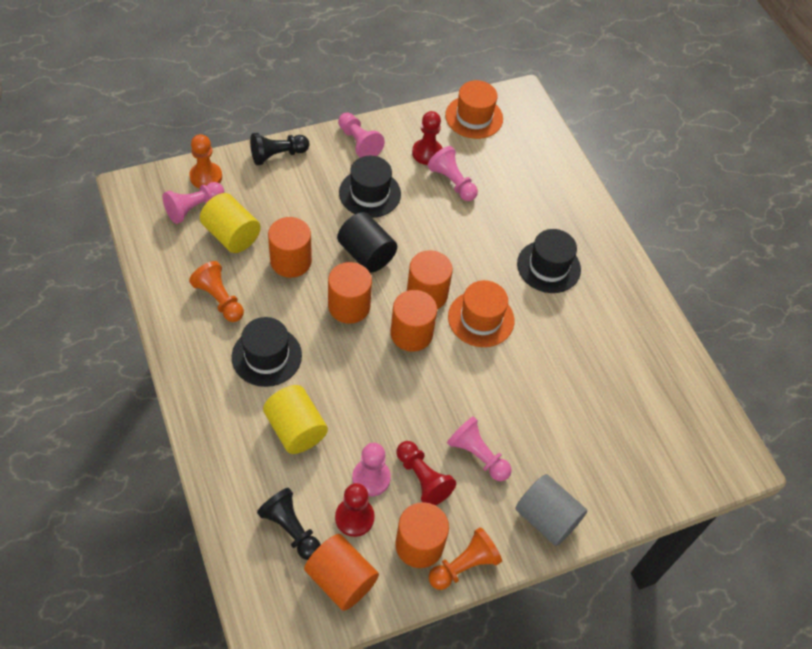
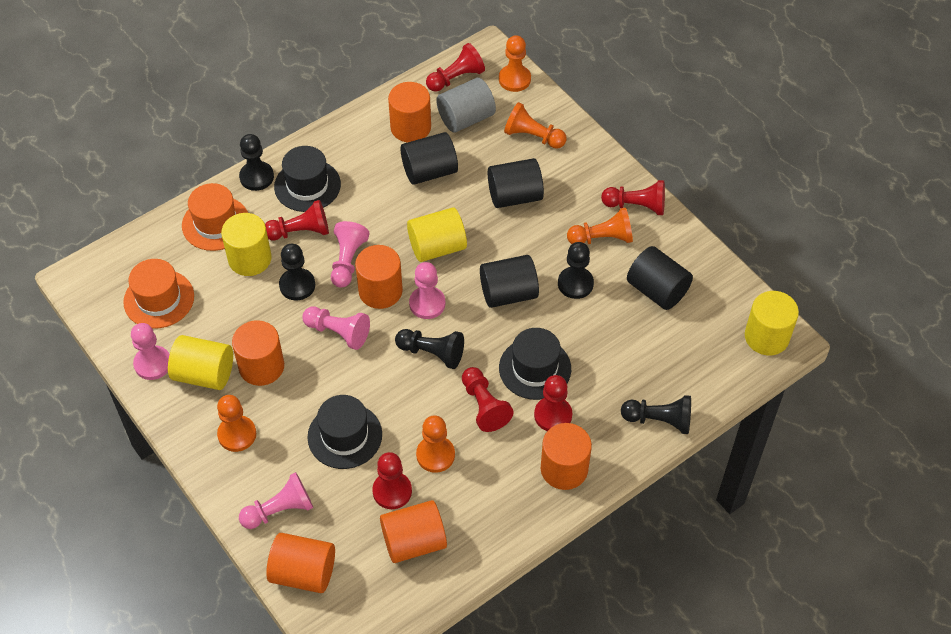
black cylinder: 1 -> 4
black pawn: 2 -> 5
orange pawn: 3 -> 5
red pawn: 3 -> 6
yellow cylinder: 2 -> 4

